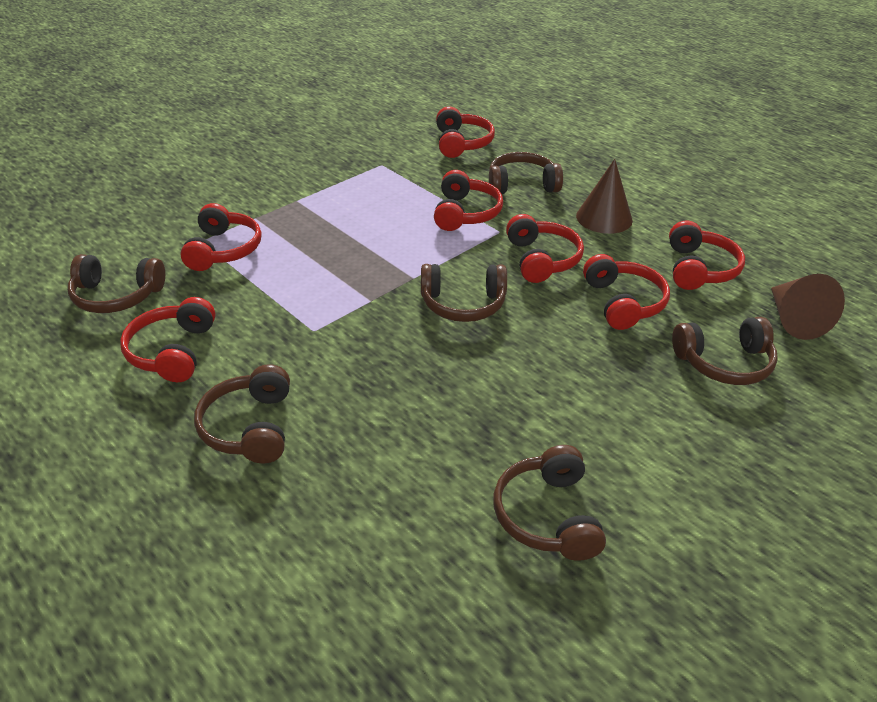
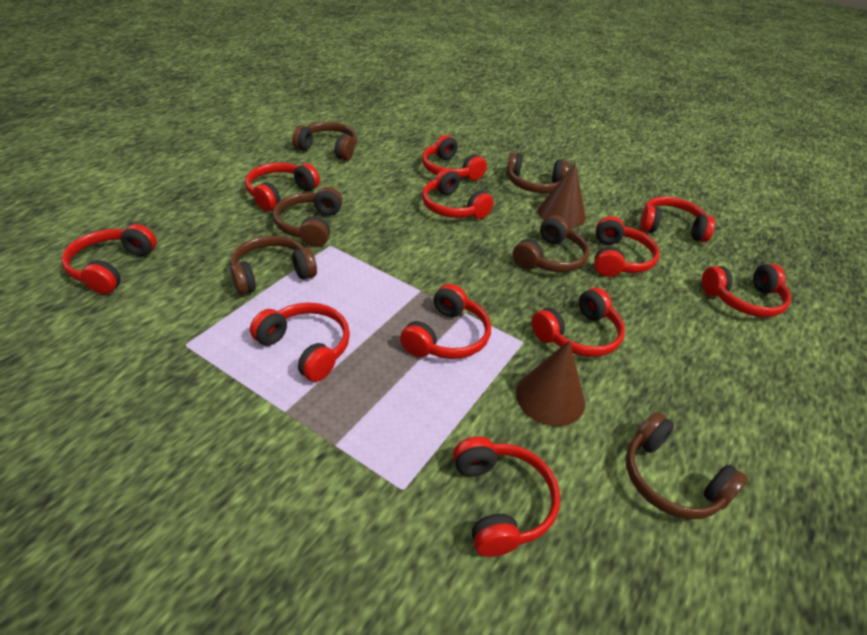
red headphones: 7 -> 11

